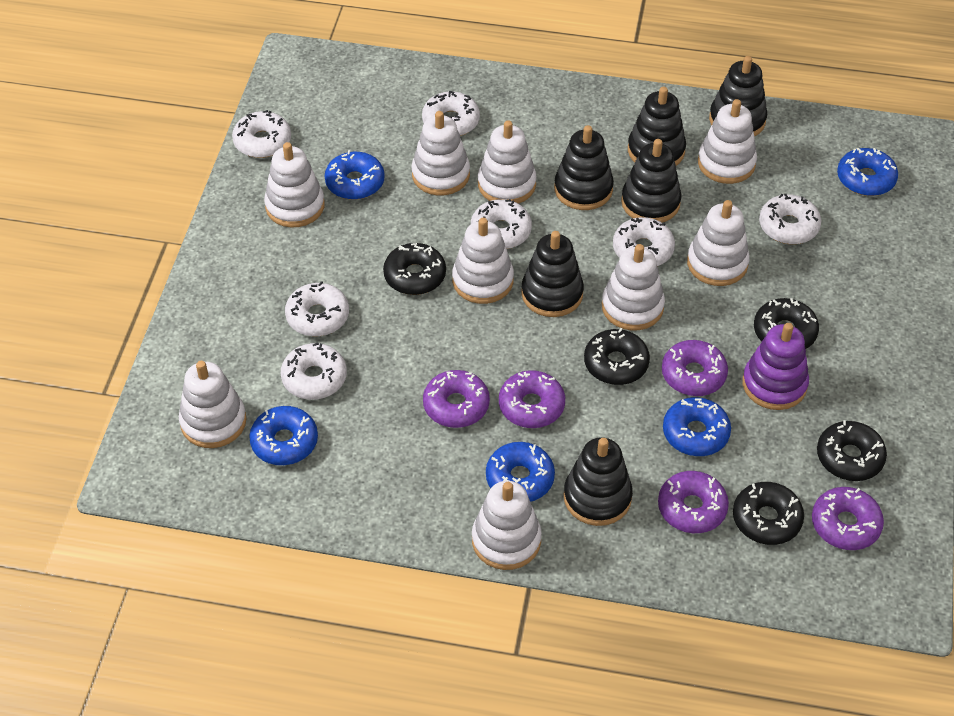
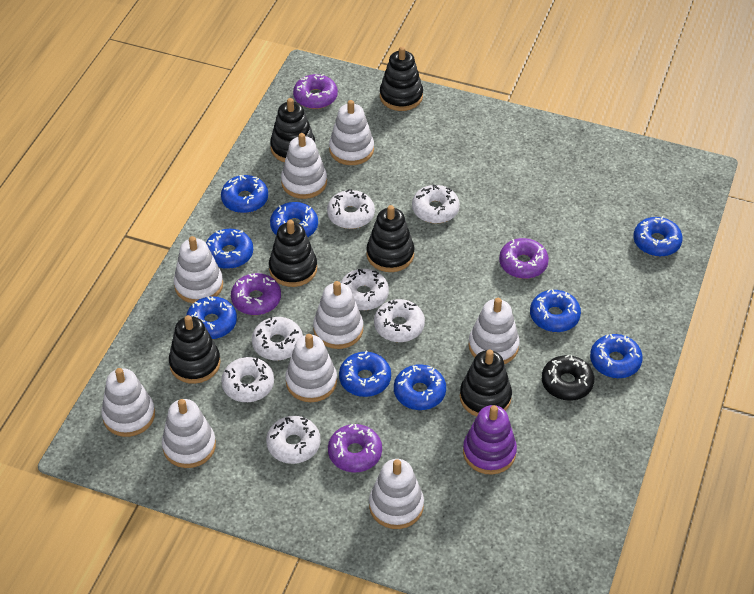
black donut: 5 -> 1
blue donut: 5 -> 9
purple donut: 5 -> 4

